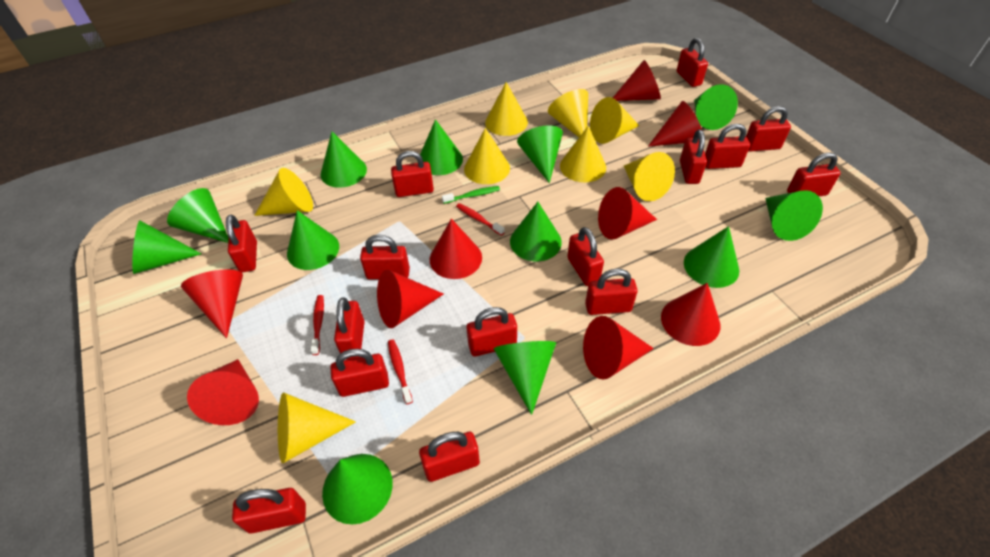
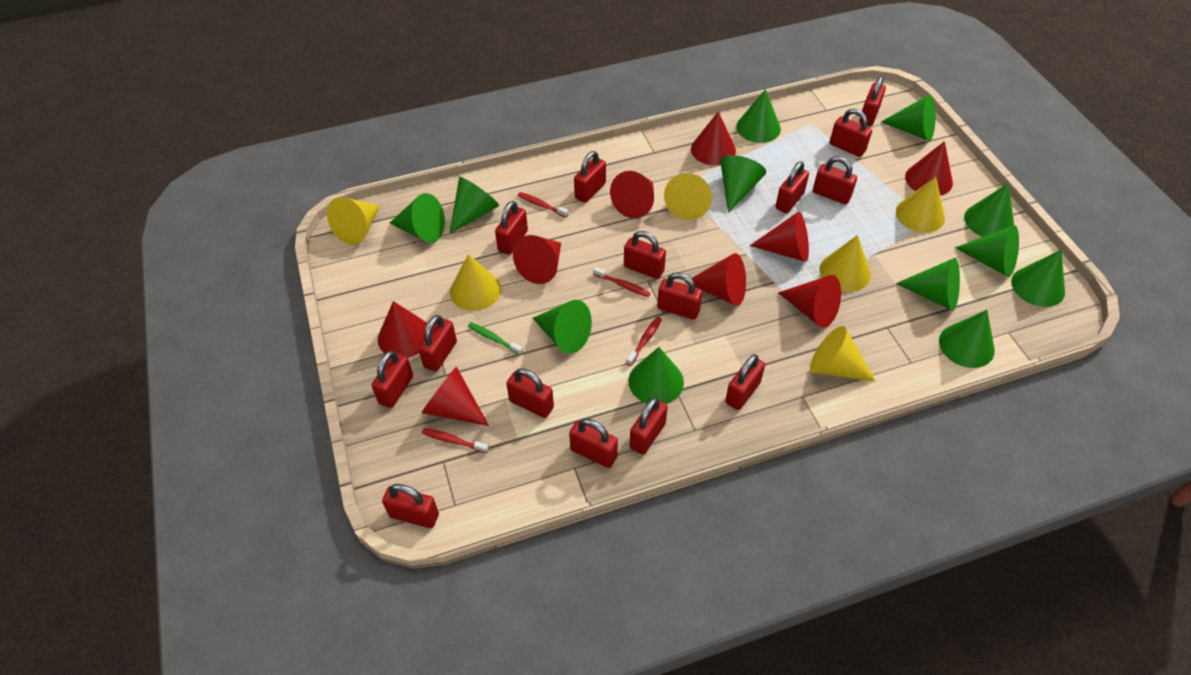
red toothbrush: 3 -> 4
yellow cone: 8 -> 6

